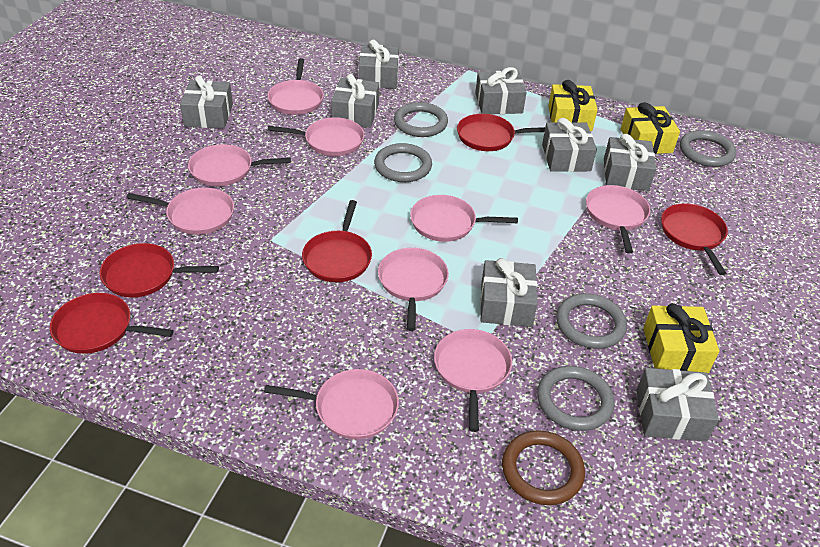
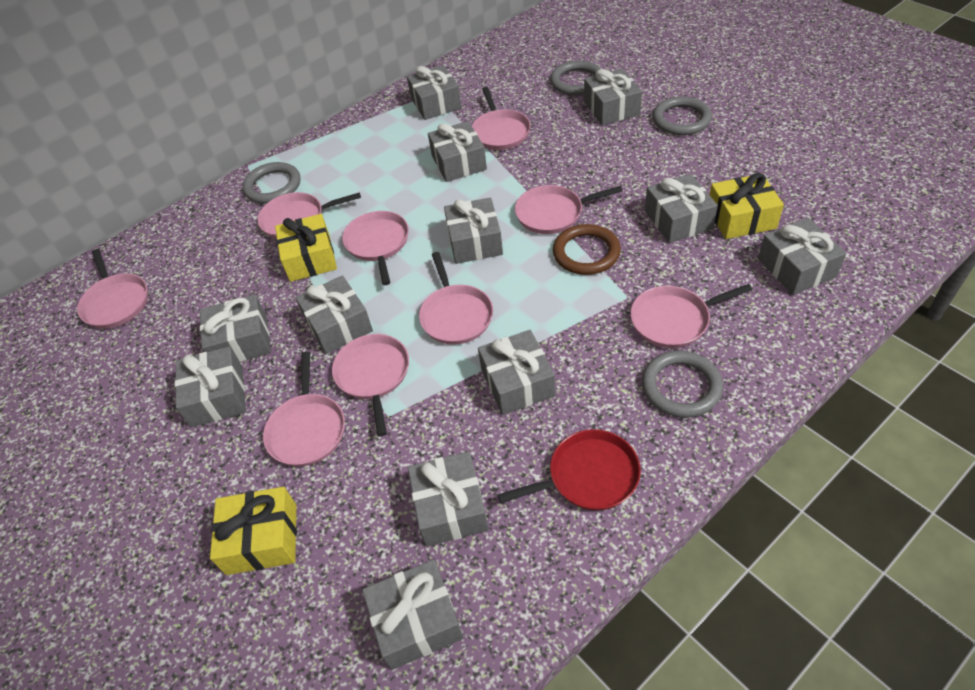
grey gift: 8 -> 12
grey ring: 5 -> 4
red pan: 5 -> 1

